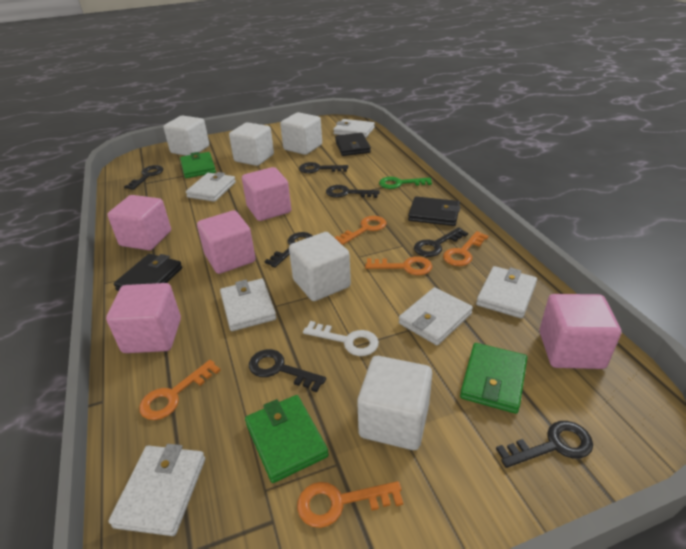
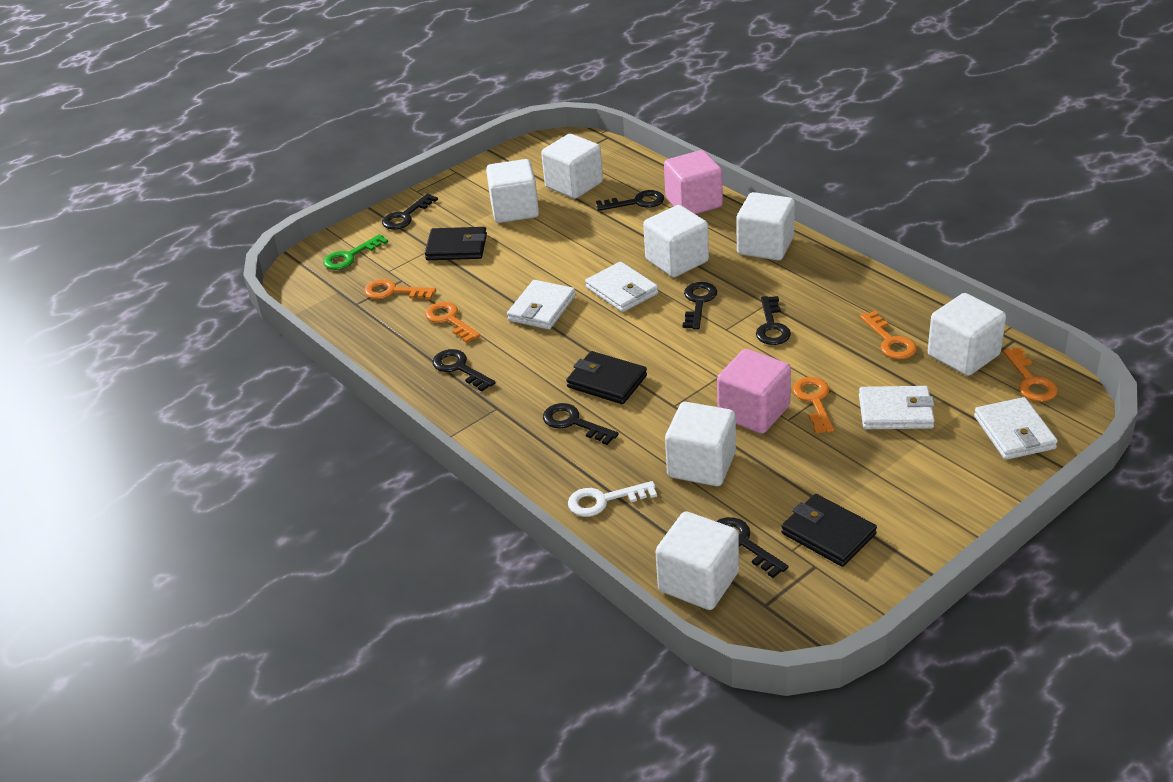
green wallet: 3 -> 0
pink cube: 5 -> 2
white cube: 5 -> 7
white wallet: 6 -> 4

